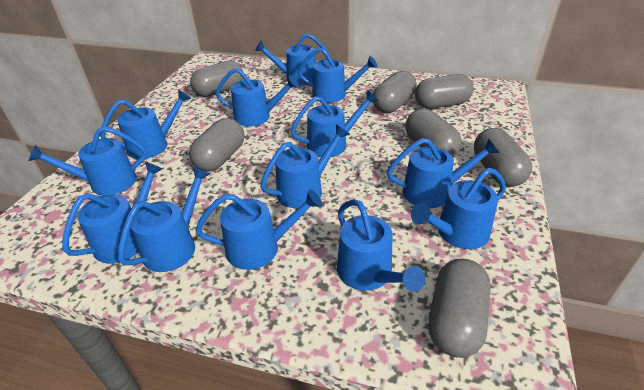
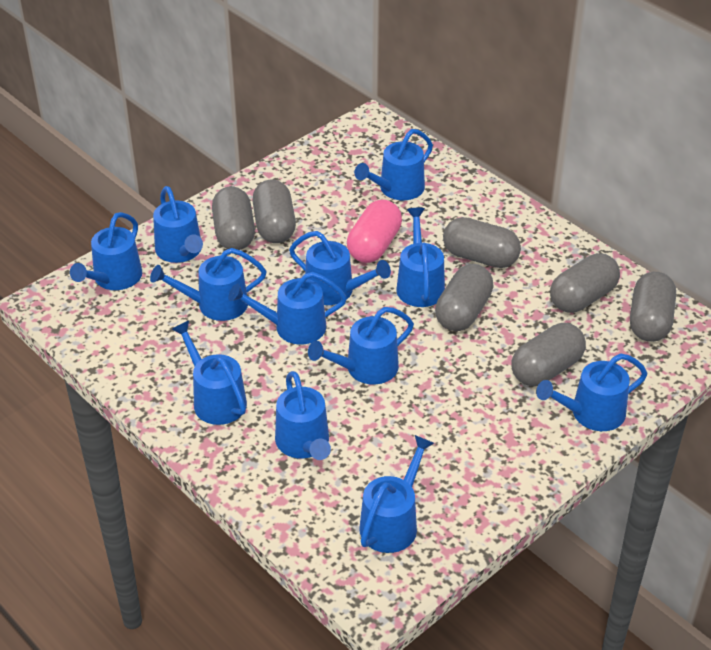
blue watering can: 13 -> 12
pink capsule: 0 -> 1

